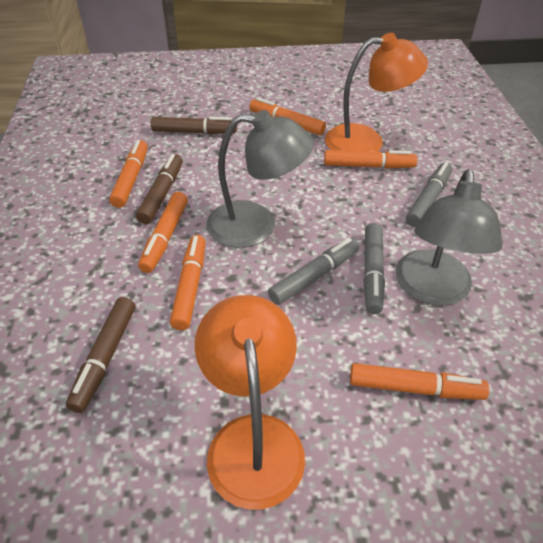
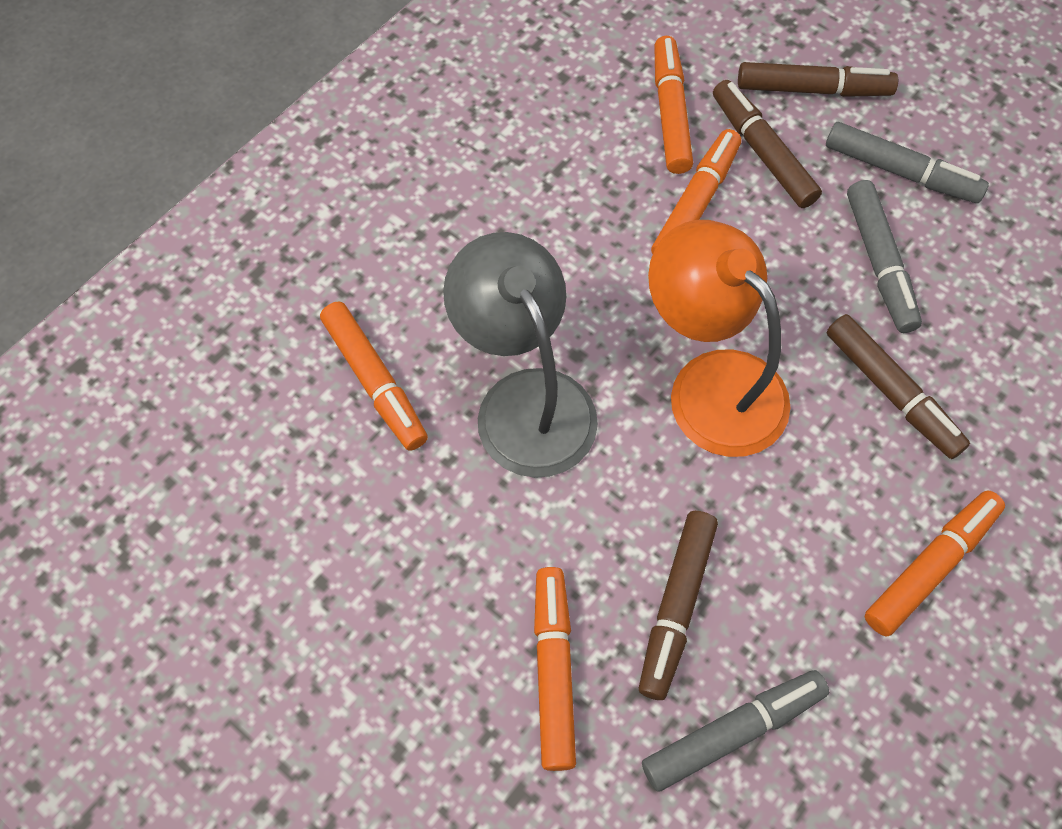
brown marker: 3 -> 4
grey lamp: 2 -> 1
orange lamp: 2 -> 1
orange marker: 6 -> 5

